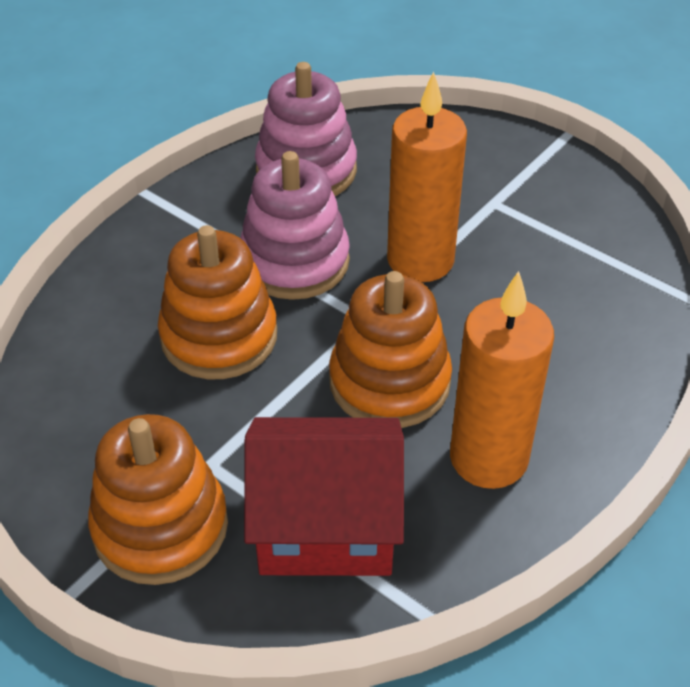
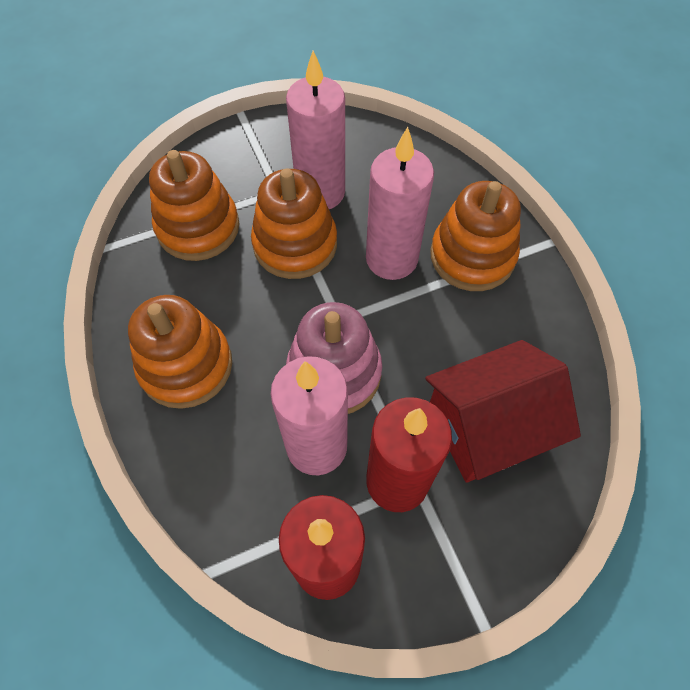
orange candle: 2 -> 0
orange stacking toy: 3 -> 4
pink candle: 0 -> 3
pink stacking toy: 2 -> 1
red candle: 0 -> 2

